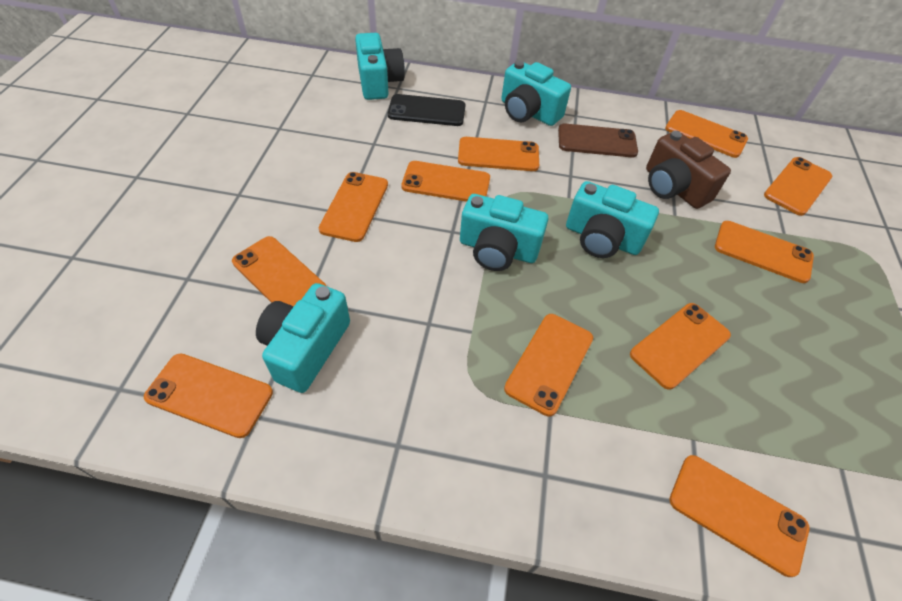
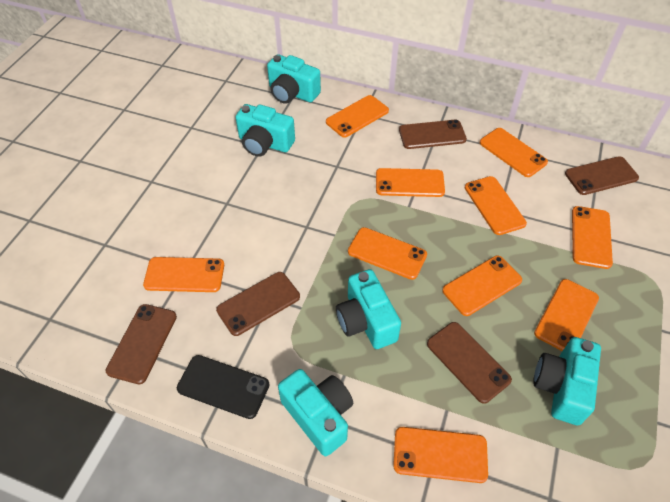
brown camera: 1 -> 0
brown phone: 1 -> 5
orange phone: 11 -> 10

